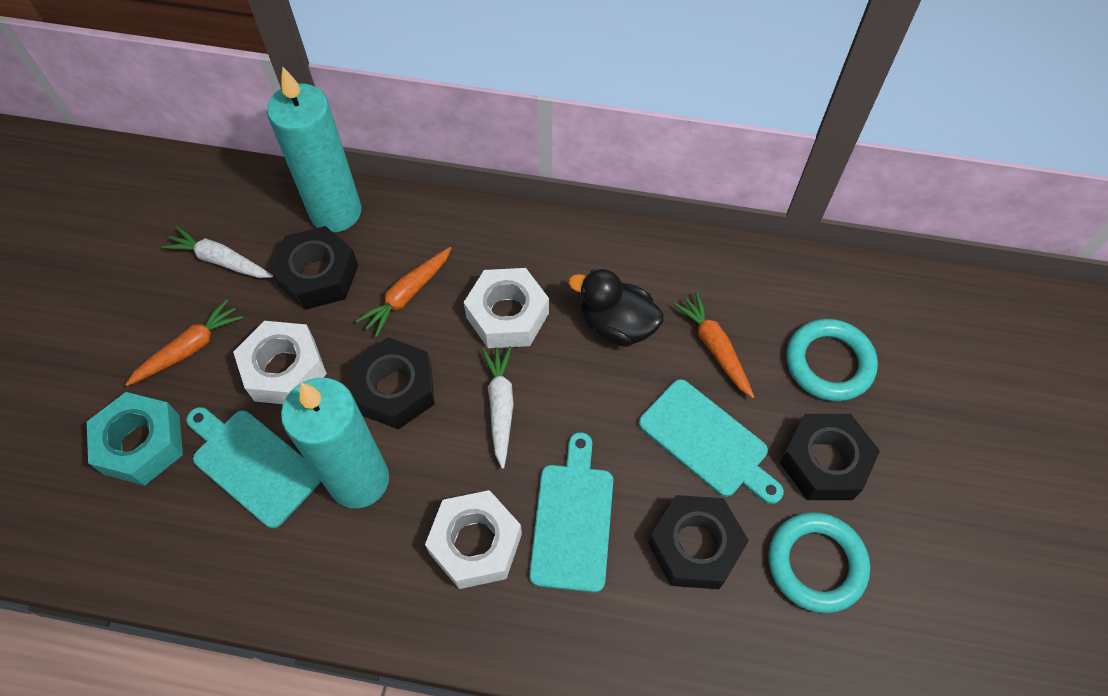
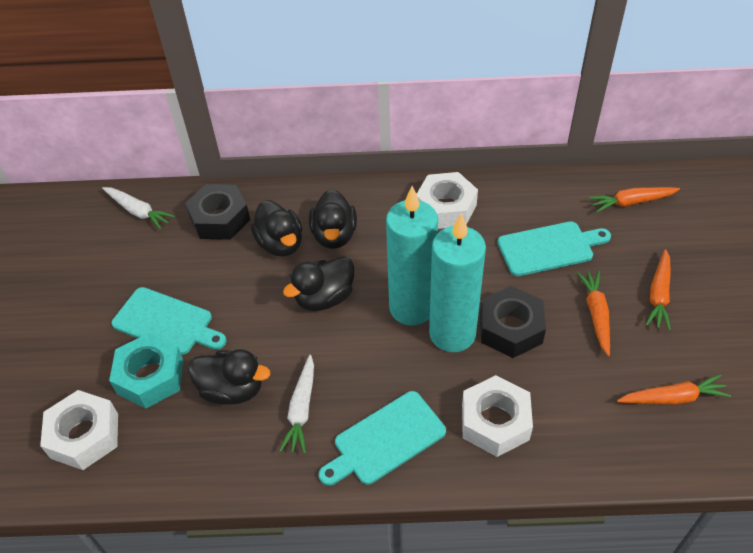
black duck: 1 -> 4
black nut: 4 -> 2
orange carrot: 3 -> 4
turquoise ring: 2 -> 0

